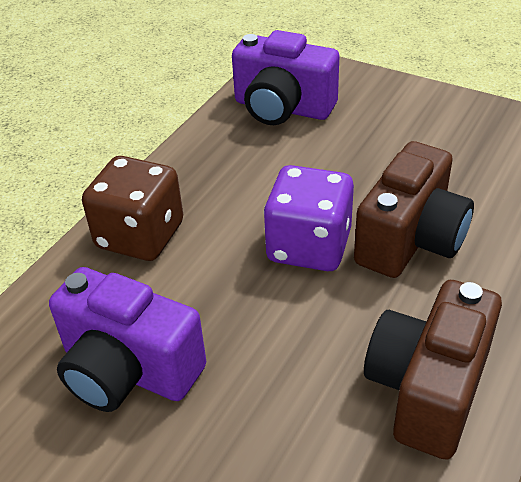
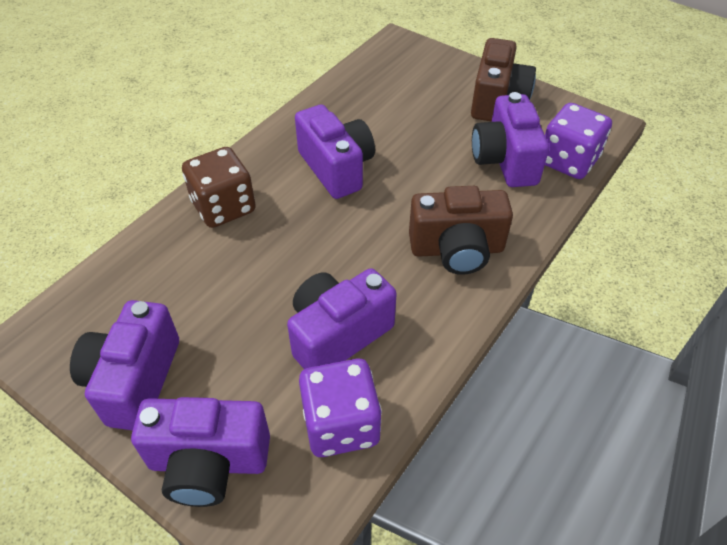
purple camera: 2 -> 5
purple dice: 1 -> 2

